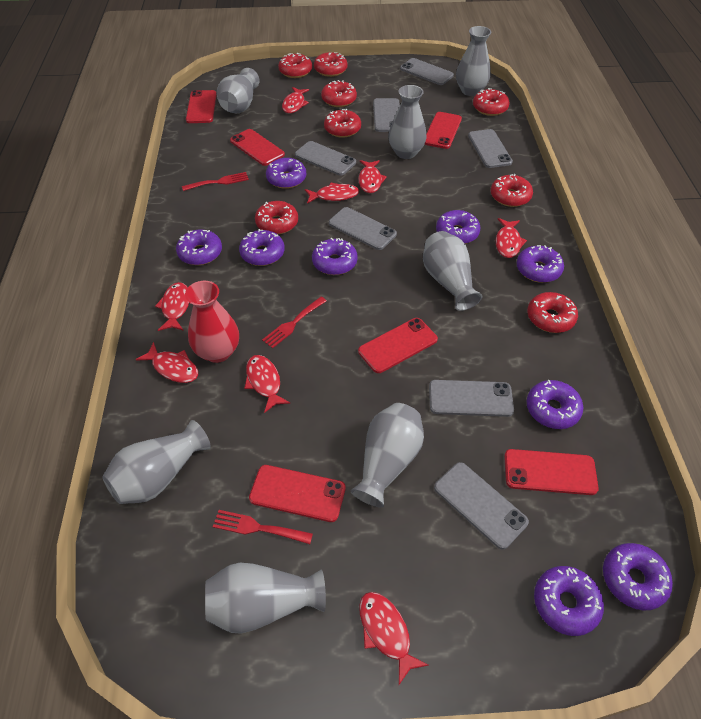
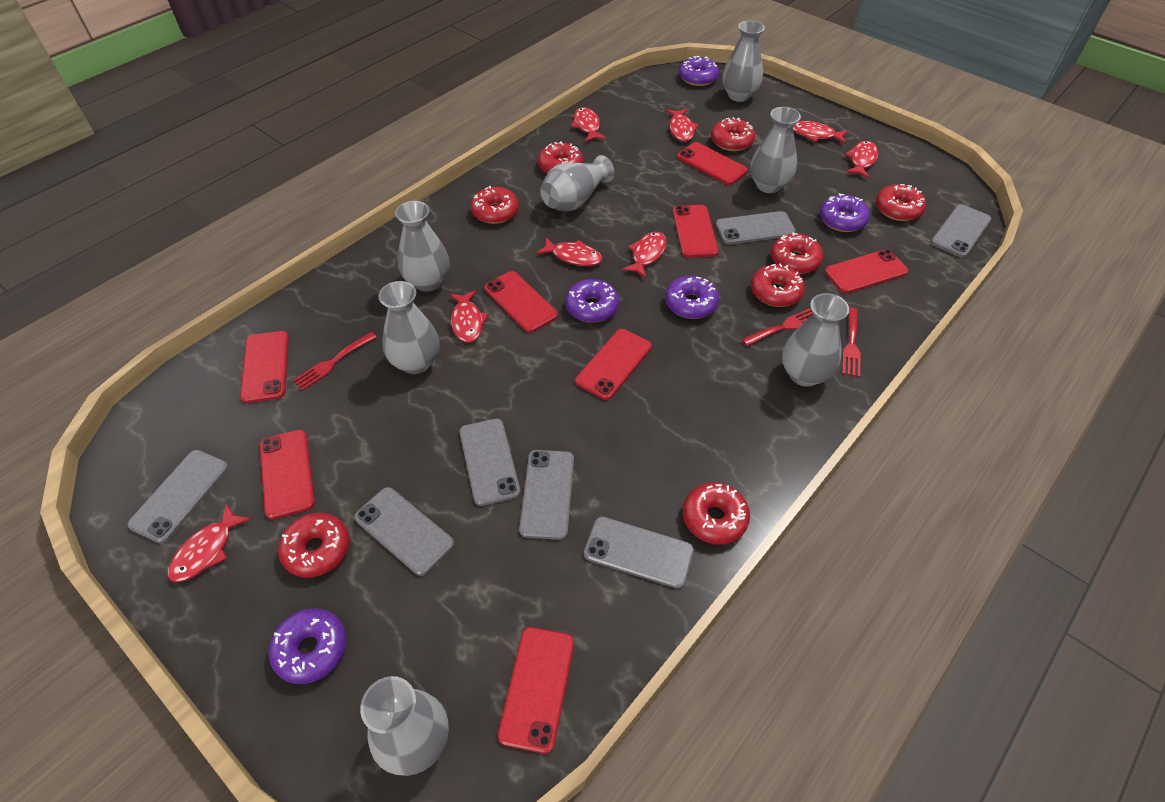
purple donut: 9 -> 5
red phone: 6 -> 8
red vase: 1 -> 0

